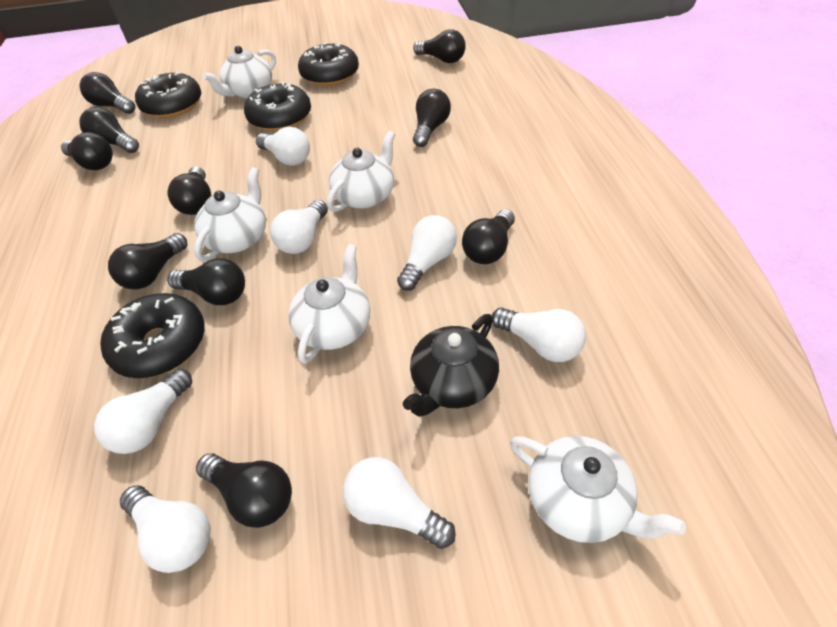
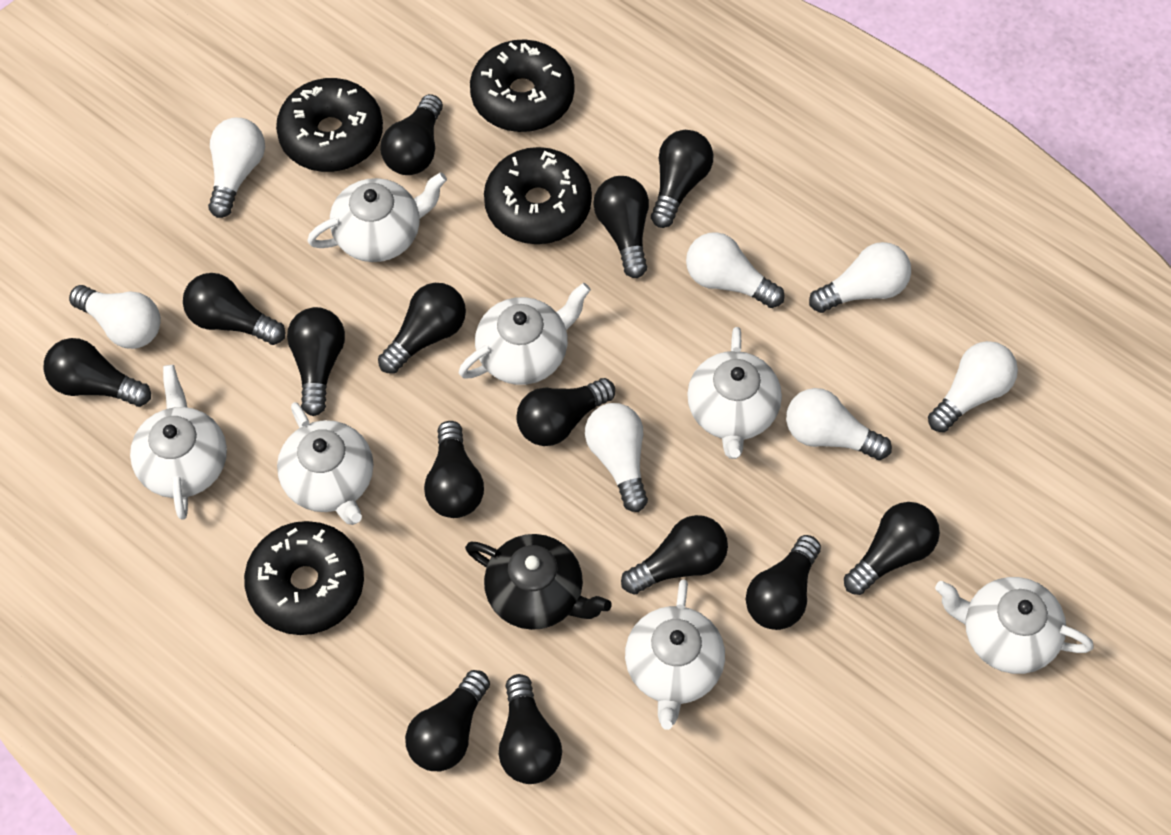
black light bulb: 10 -> 14
white teapot: 5 -> 7

